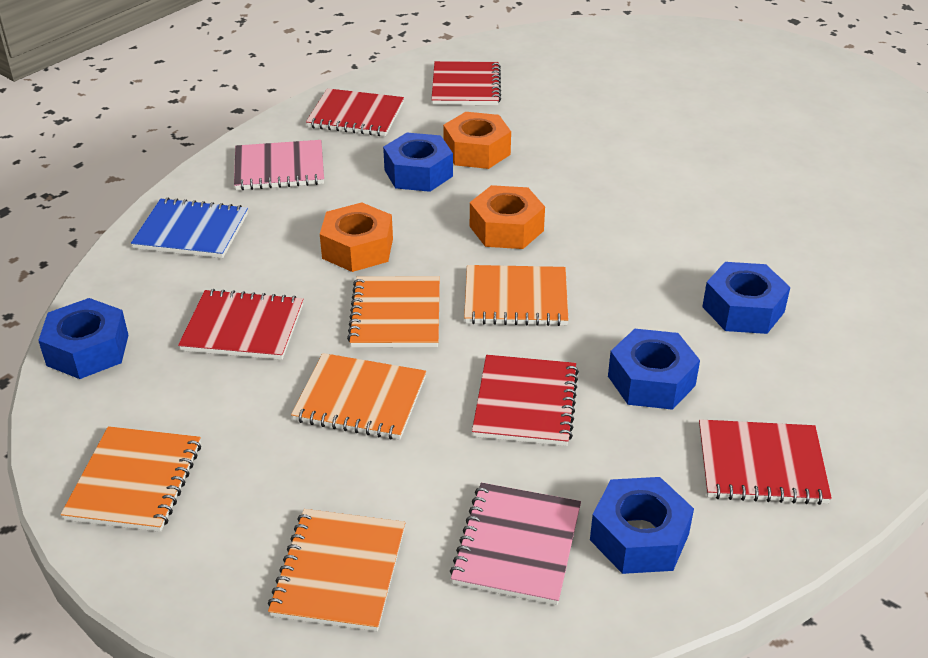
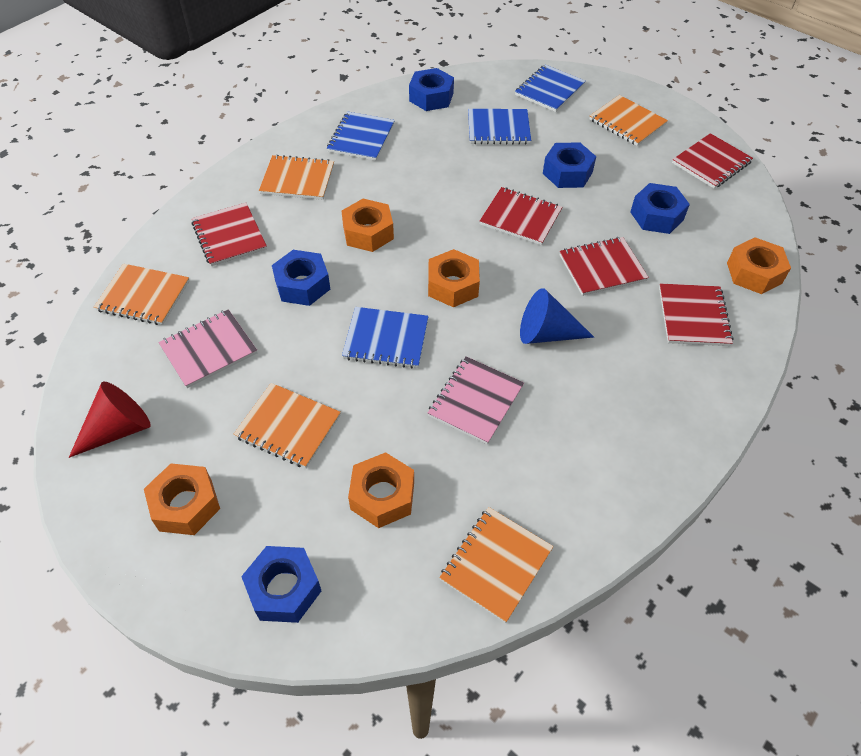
blue cone: 0 -> 1
blue notebook: 1 -> 4
orange nut: 3 -> 5
red cone: 0 -> 1

